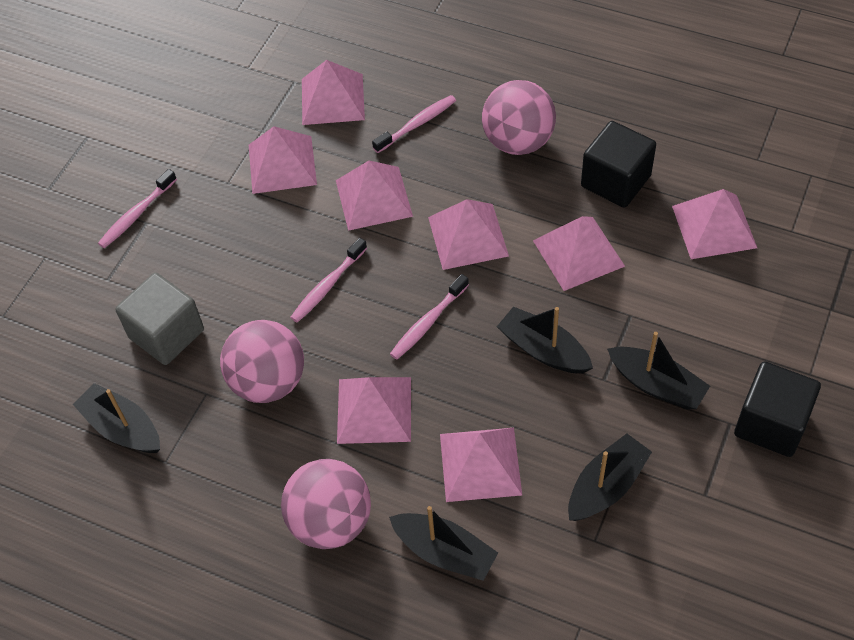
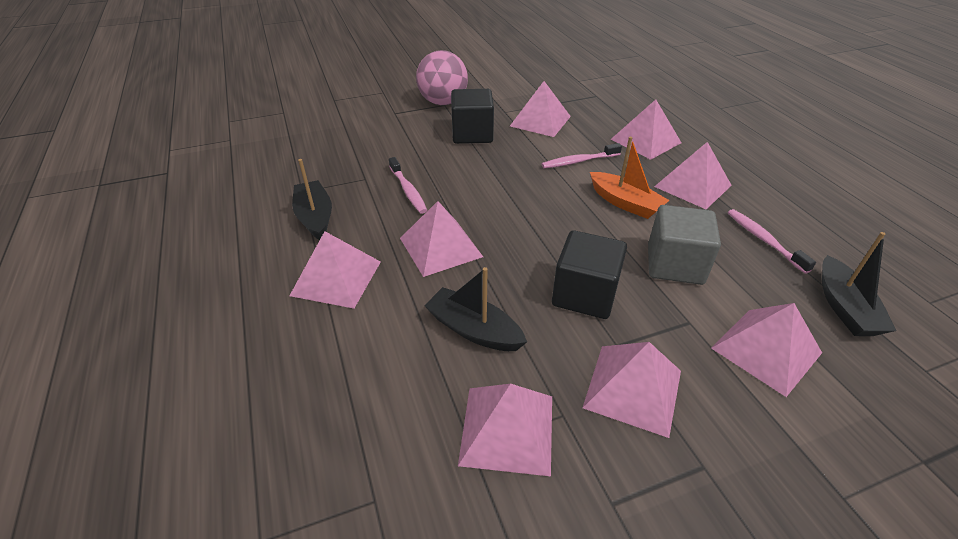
black boat: 5 -> 3
orange boat: 0 -> 1
pink ball: 3 -> 1
pink toothbrush: 4 -> 3

